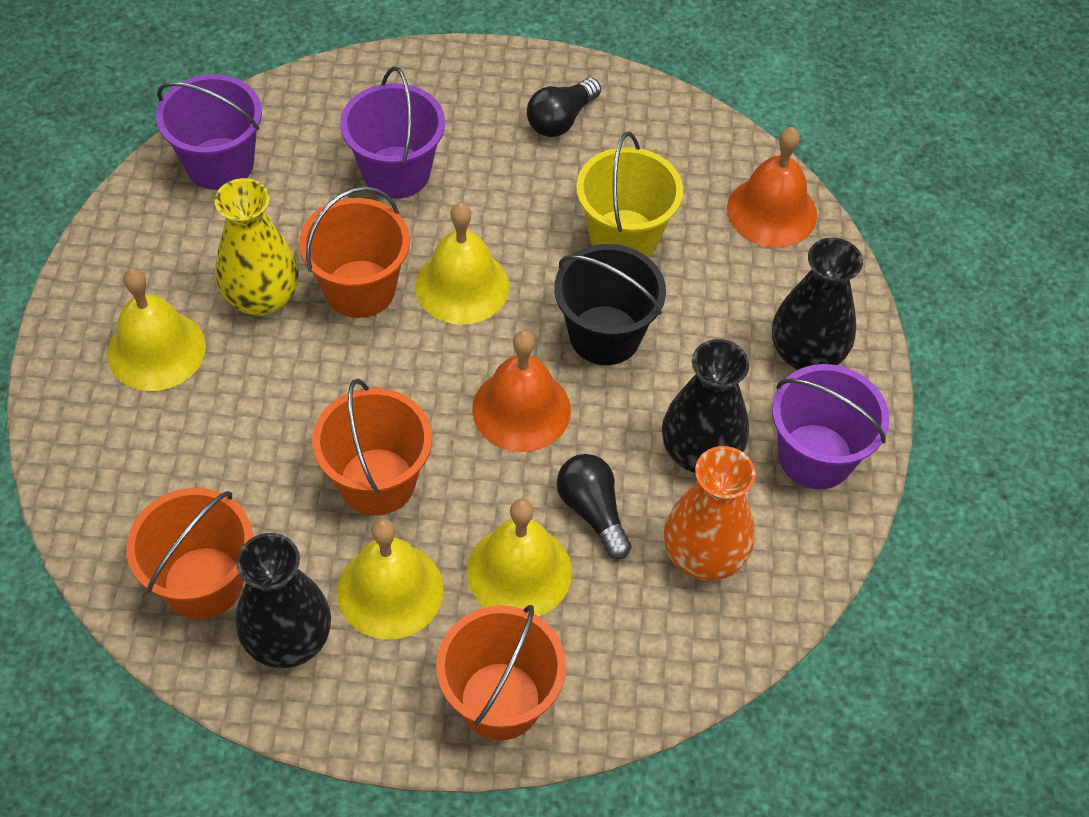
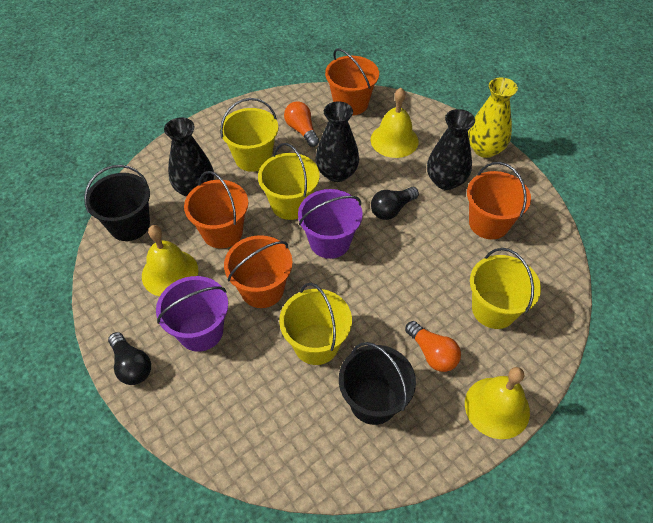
black bucket: 1 -> 2
orange bell: 2 -> 0
orange light bulb: 0 -> 2
orange vase: 1 -> 0
purple bucket: 3 -> 2
yellow bell: 4 -> 3
yellow bucket: 1 -> 4

